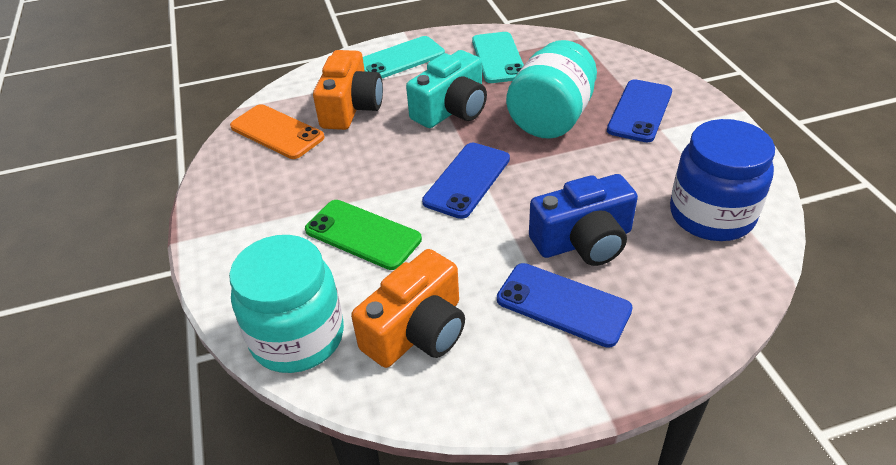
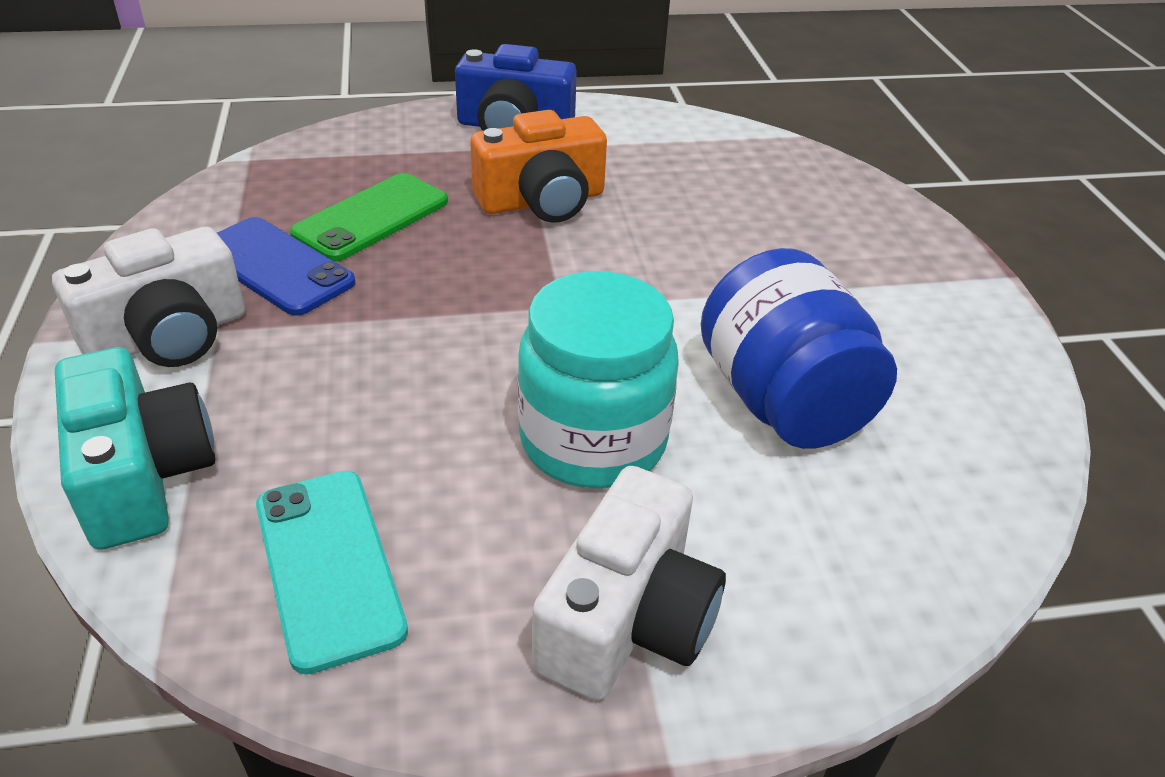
blue phone: 3 -> 1
orange camera: 2 -> 1
orange phone: 1 -> 0
turquoise jar: 2 -> 1
turquoise phone: 2 -> 1
white camera: 0 -> 2

